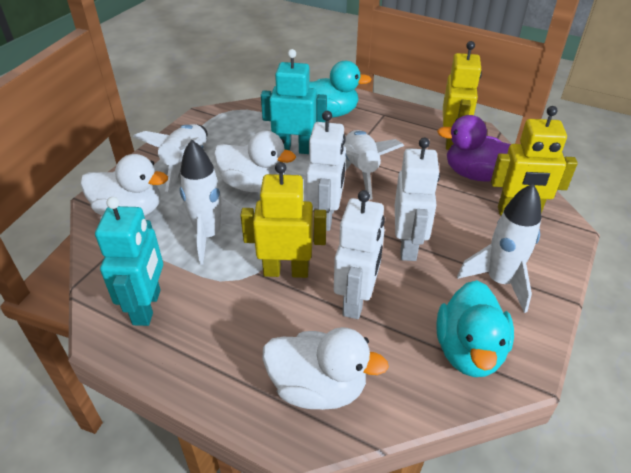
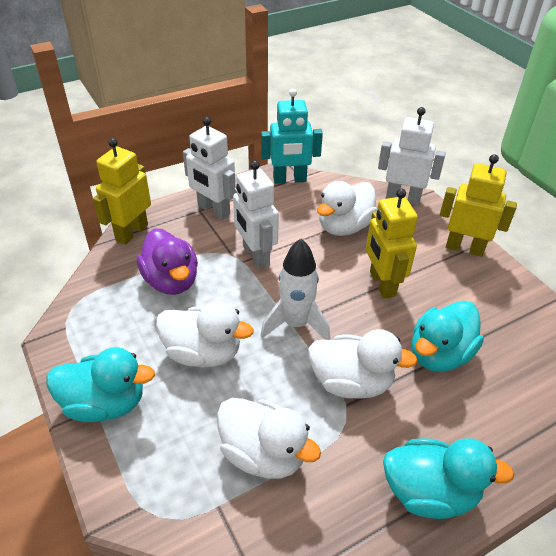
turquoise duck: 2 -> 3
turquoise robot: 2 -> 1
white duck: 3 -> 4
white rocket: 4 -> 1

